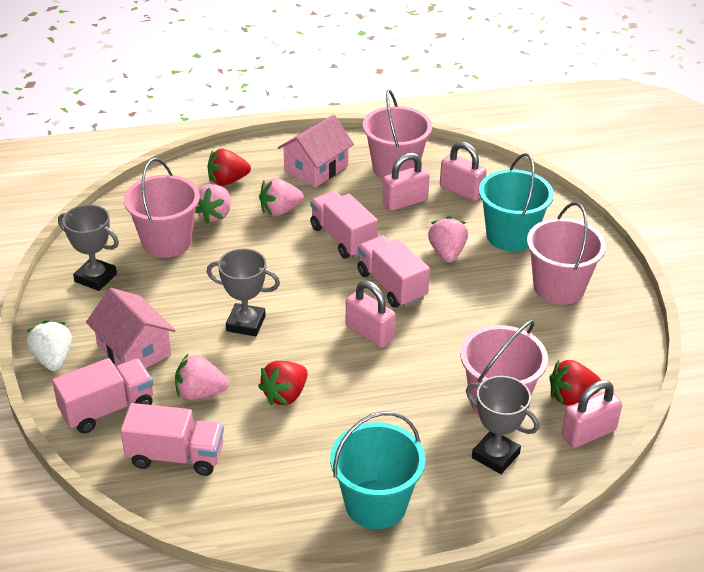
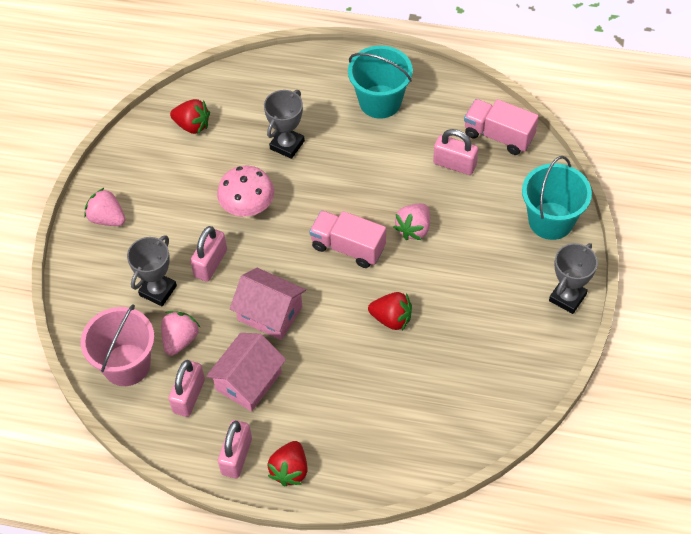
pink bucket: 4 -> 1
pink mushroom: 0 -> 1
pink strawberry: 4 -> 3
pink truck: 4 -> 2
white strawberry: 1 -> 0

